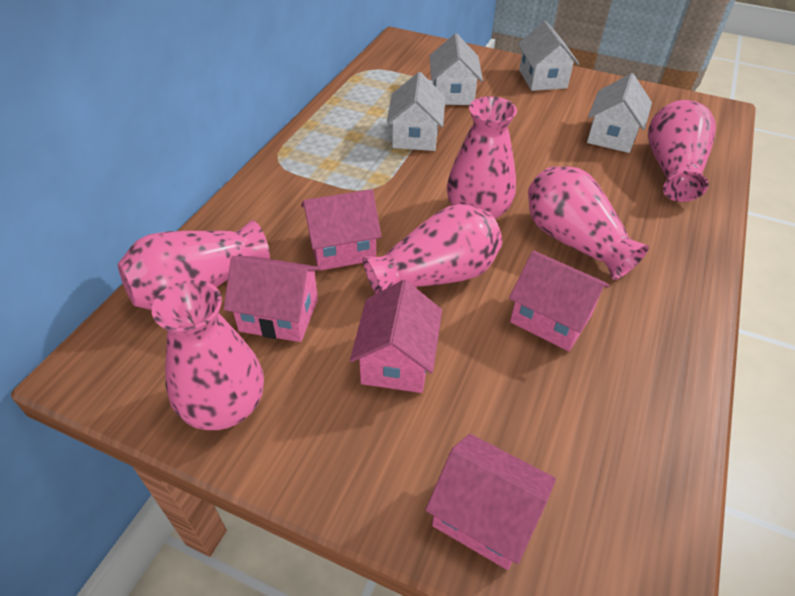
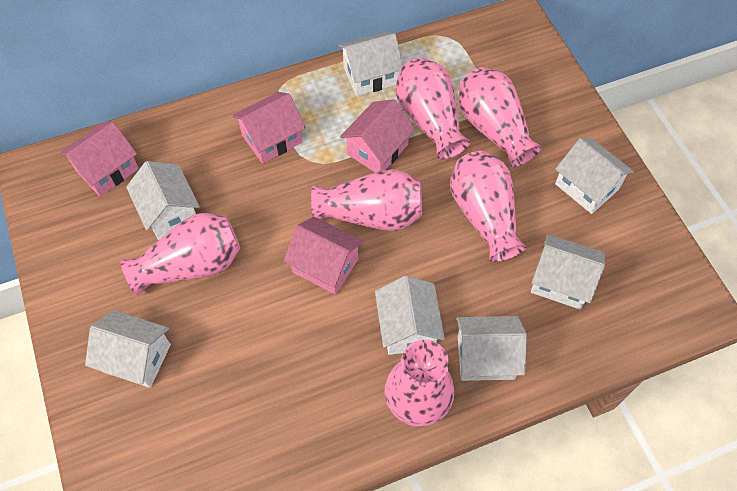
pink house: 5 -> 4
white house: 4 -> 7

